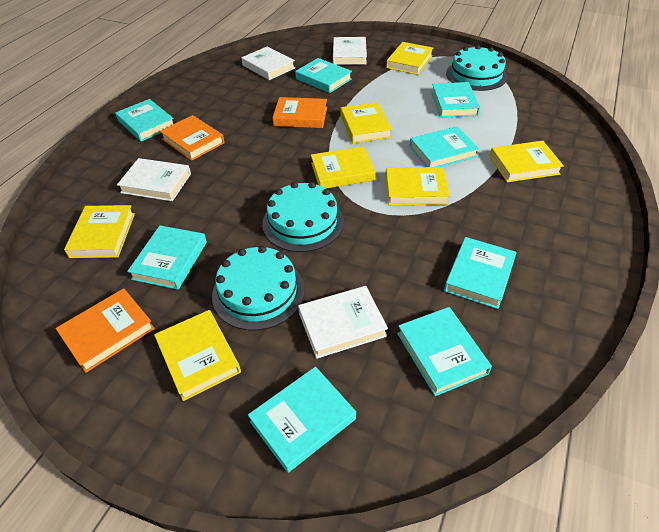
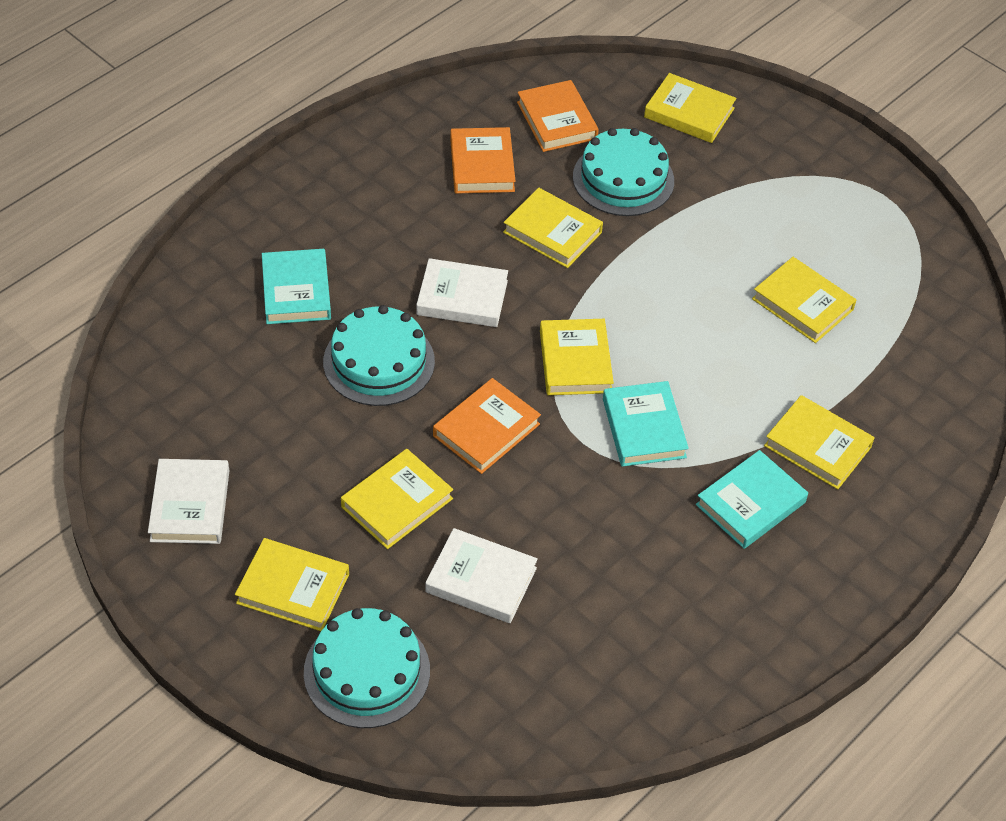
turquoise book: 8 -> 3
white book: 4 -> 3

